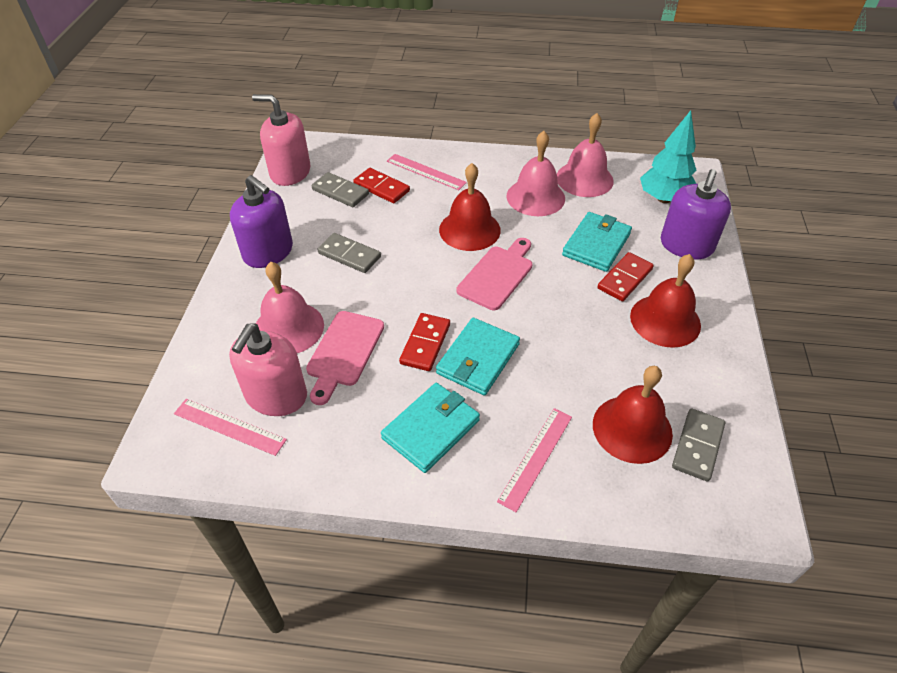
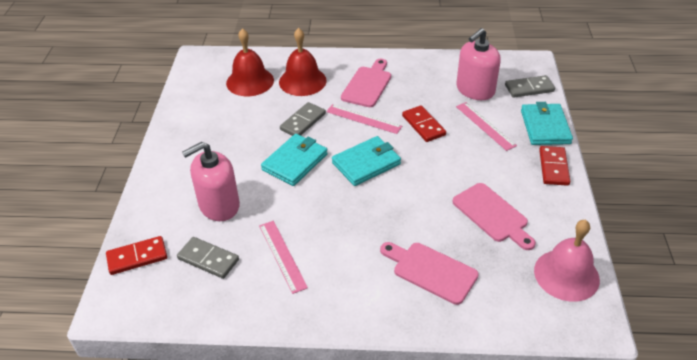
pink bell: 3 -> 1
pink cutting board: 2 -> 3
purple soap dispenser: 2 -> 0
red bell: 3 -> 2
turquoise tree: 1 -> 0

